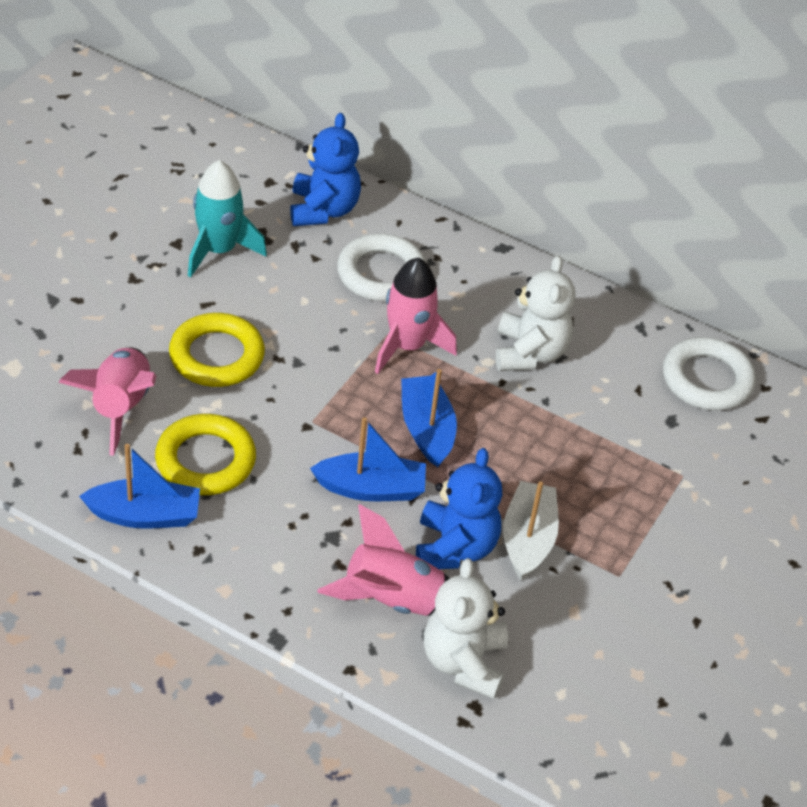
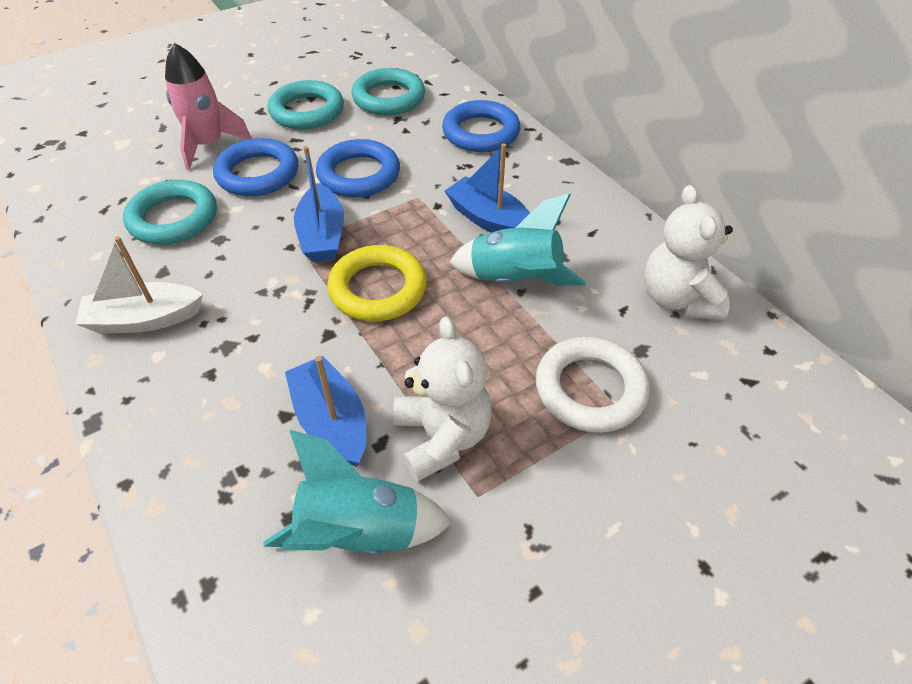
blue ring: 0 -> 3
blue teddy bear: 2 -> 0
pink rocket: 3 -> 1
turquoise ring: 0 -> 3
turquoise rocket: 1 -> 2
white ring: 2 -> 1
yellow ring: 2 -> 1

